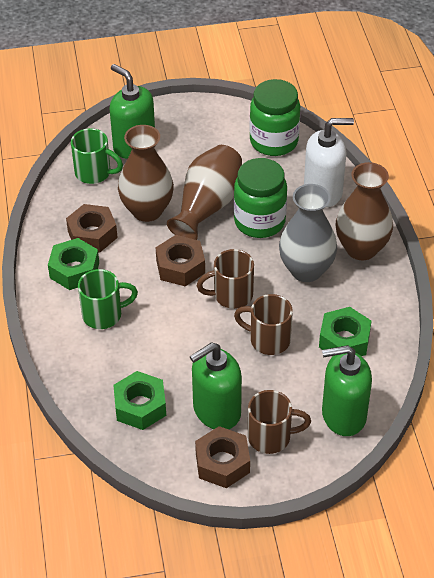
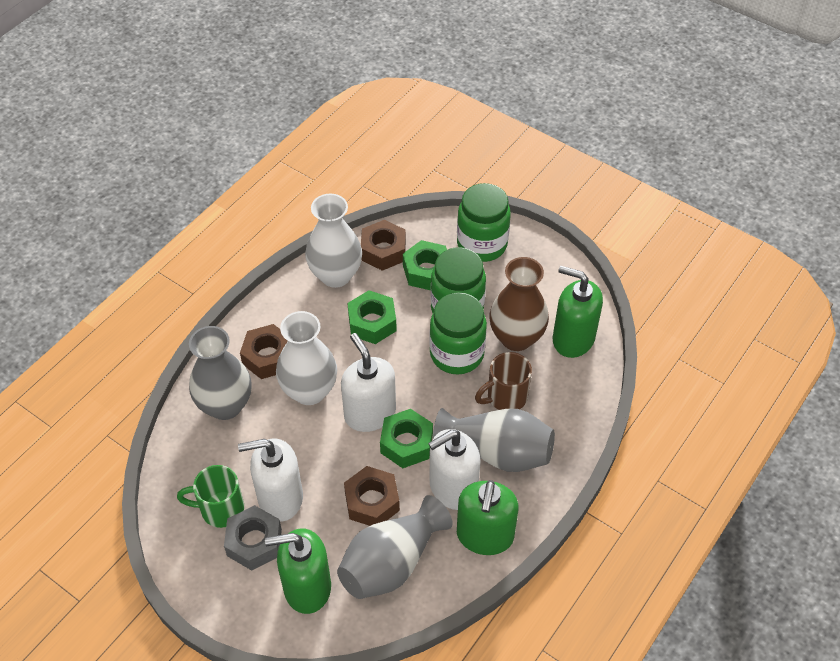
brown mug: 3 -> 1
brown vase: 3 -> 1
green jar: 2 -> 3
green mug: 2 -> 1
grey nut: 0 -> 1
grey vase: 1 -> 3
white soap dispenser: 1 -> 3
white vase: 0 -> 2

